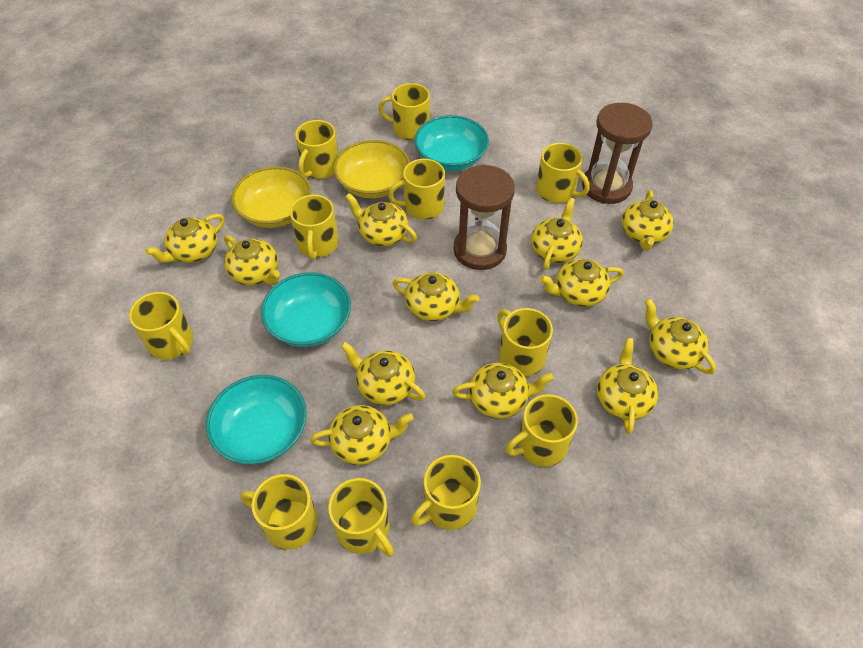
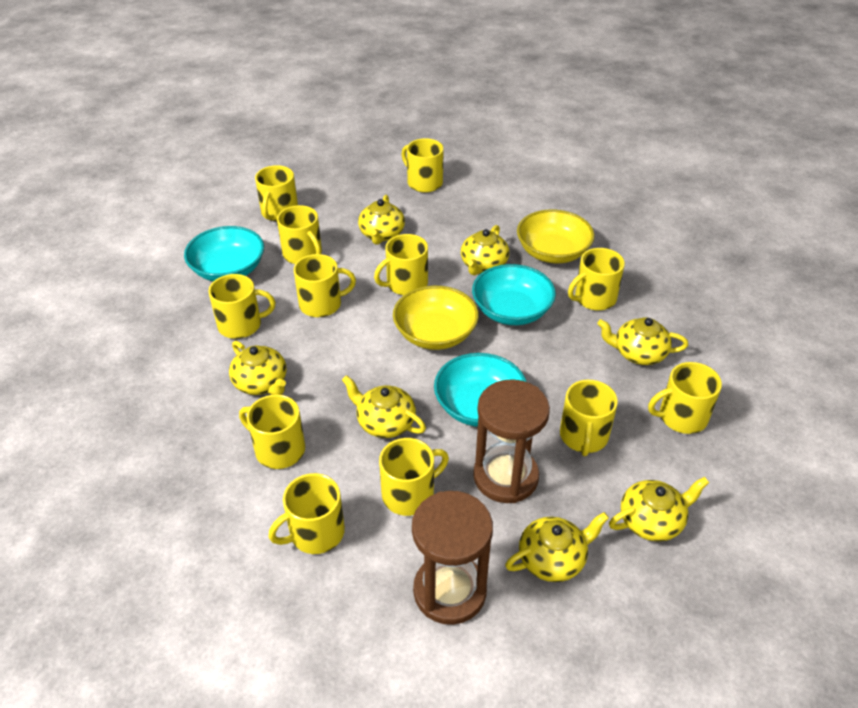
yellow mug: 11 -> 12
yellow teapot: 12 -> 7

